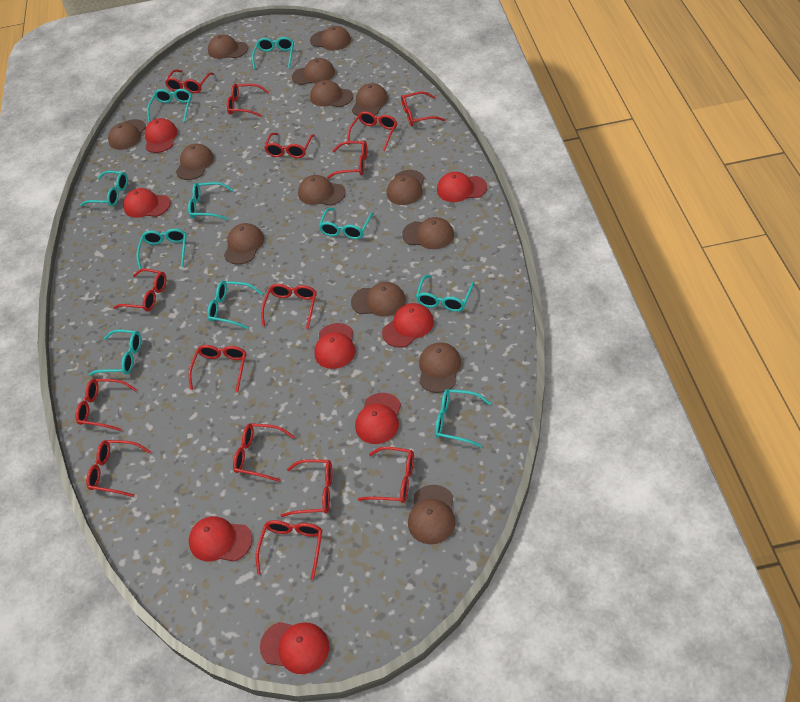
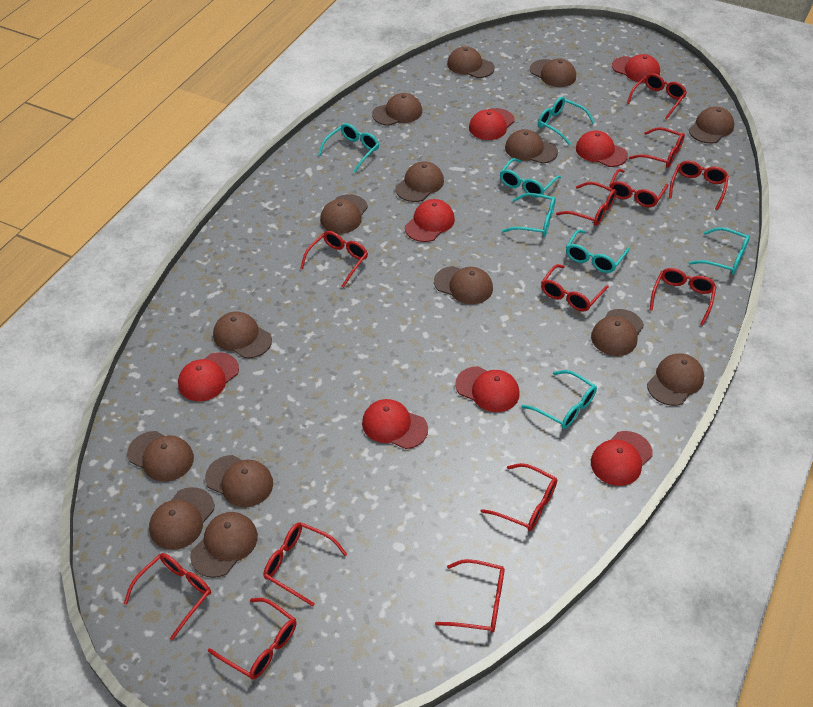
brown cap: 14 -> 15
red glasses: 15 -> 13
turquoise glasses: 10 -> 7

